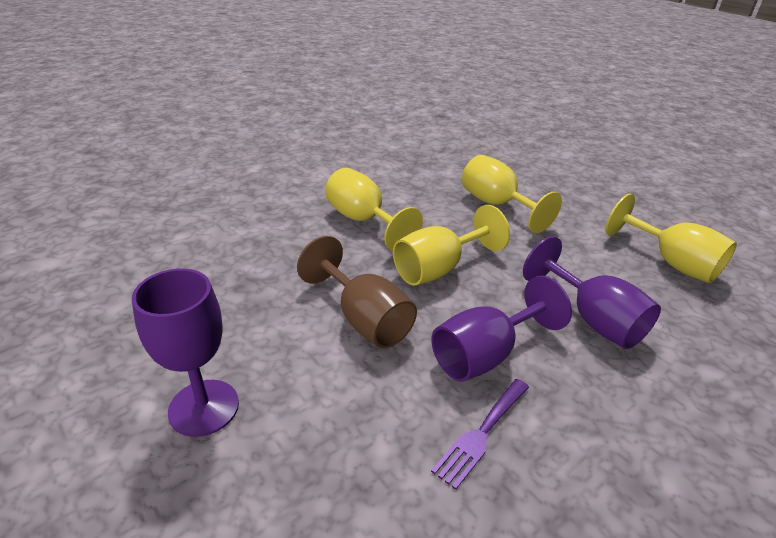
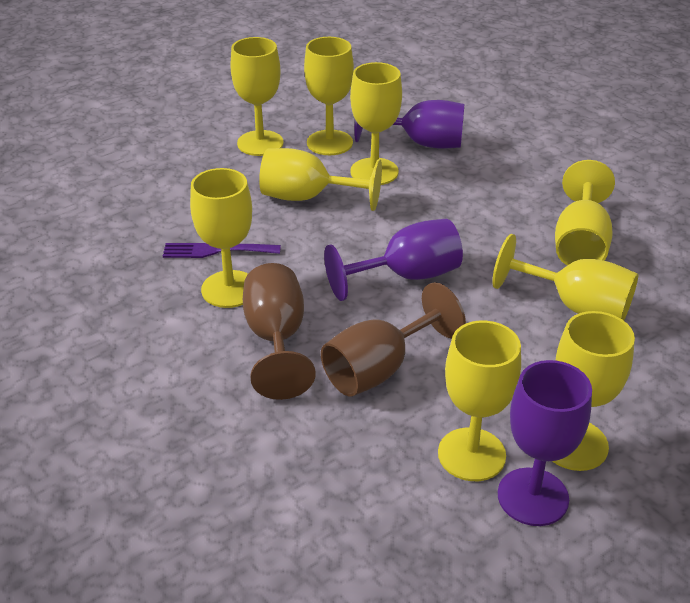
brown goblet: 1 -> 2
yellow goblet: 4 -> 9

